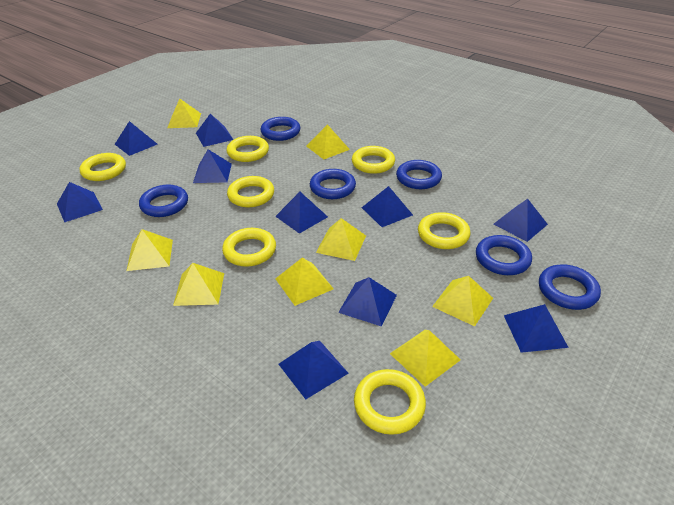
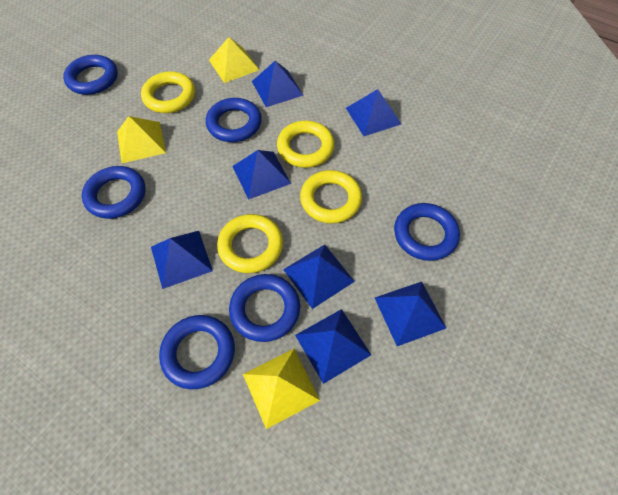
blue pyramid: 10 -> 7
yellow pyramid: 8 -> 3
yellow ring: 7 -> 4

